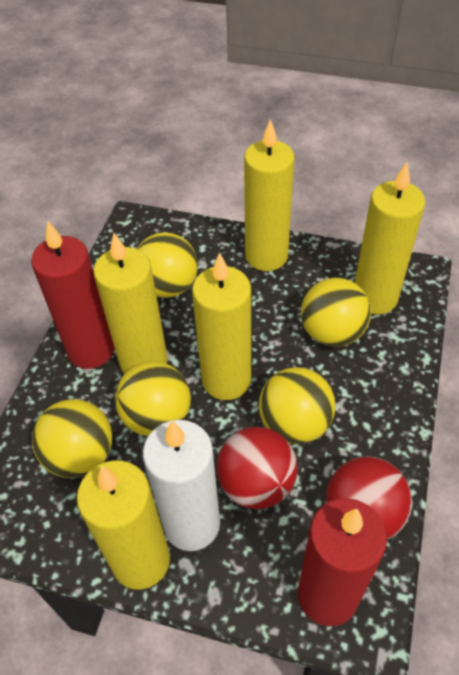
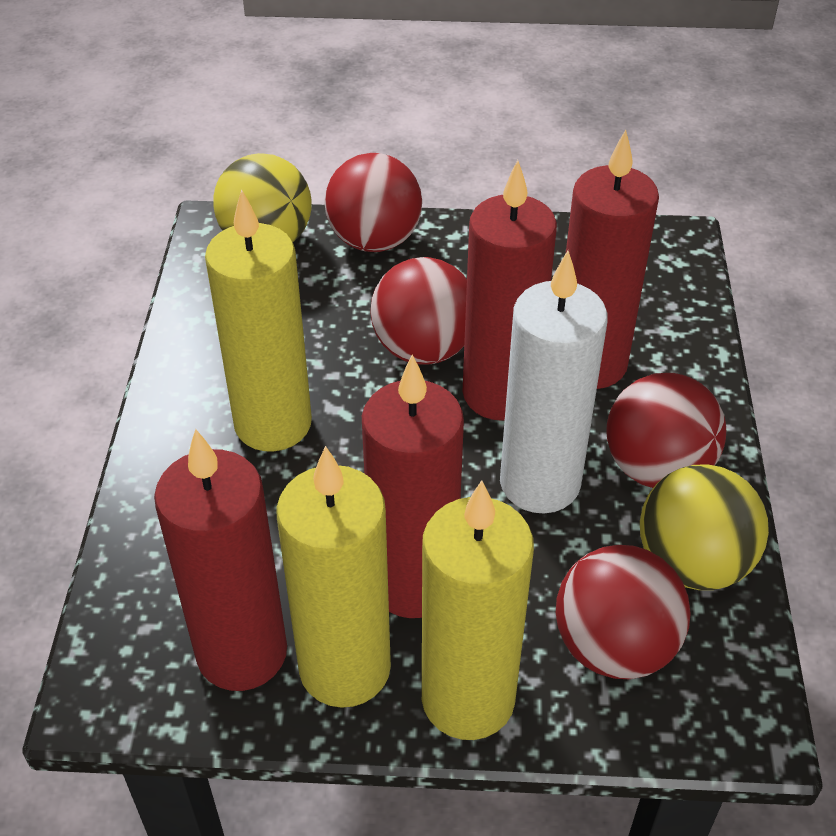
red ball: 2 -> 4
red candle: 2 -> 4
yellow ball: 5 -> 2
yellow candle: 5 -> 3

